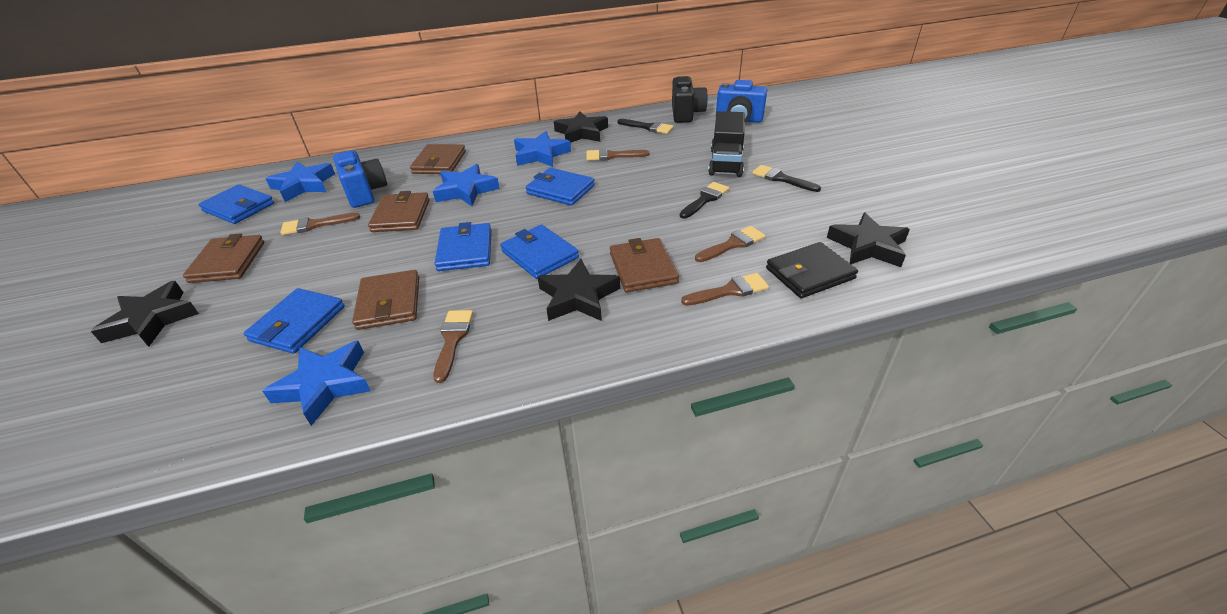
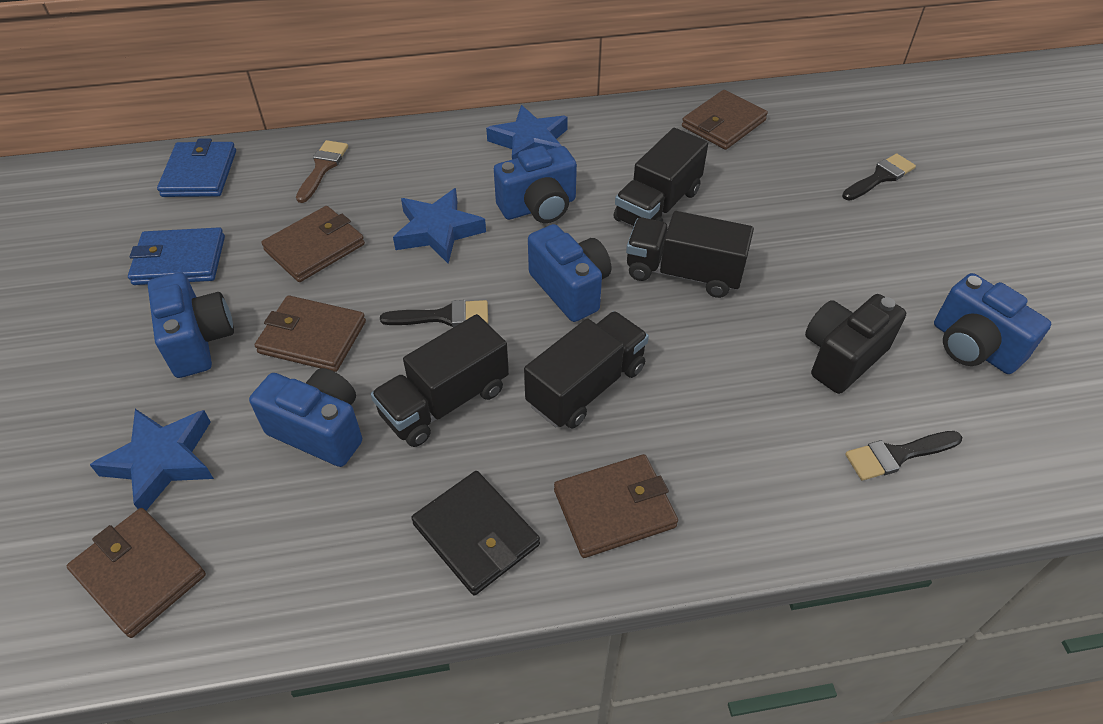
black star: 4 -> 0
black truck: 1 -> 4
blue camera: 2 -> 5
blue star: 4 -> 3
blue wallet: 5 -> 2
brown brush: 5 -> 1

